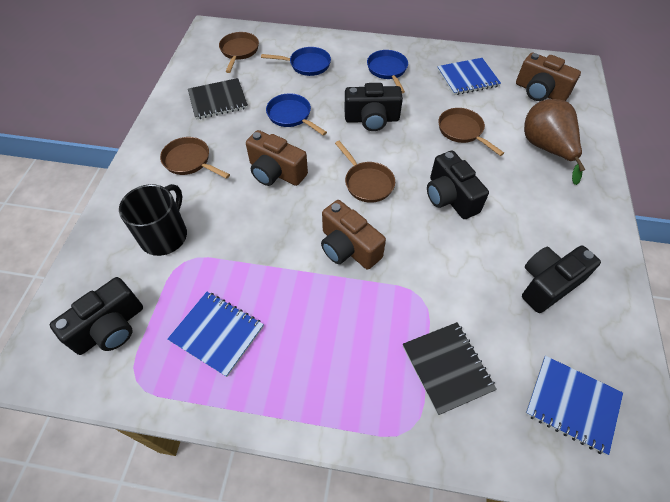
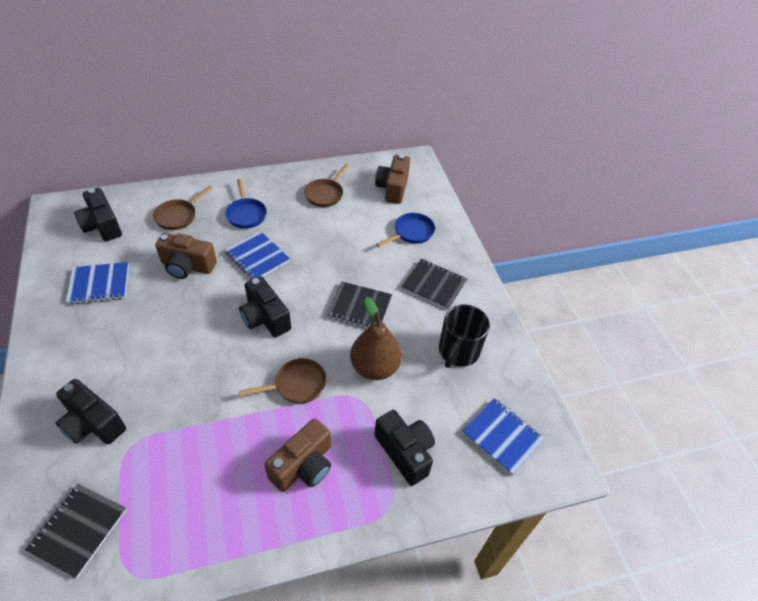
black notebook: 2 -> 3
blue pan: 3 -> 2
brown pan: 4 -> 3

